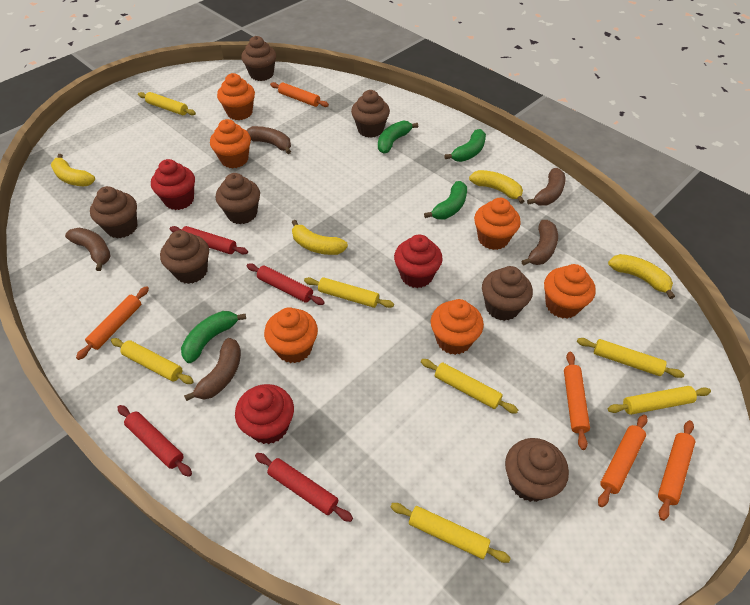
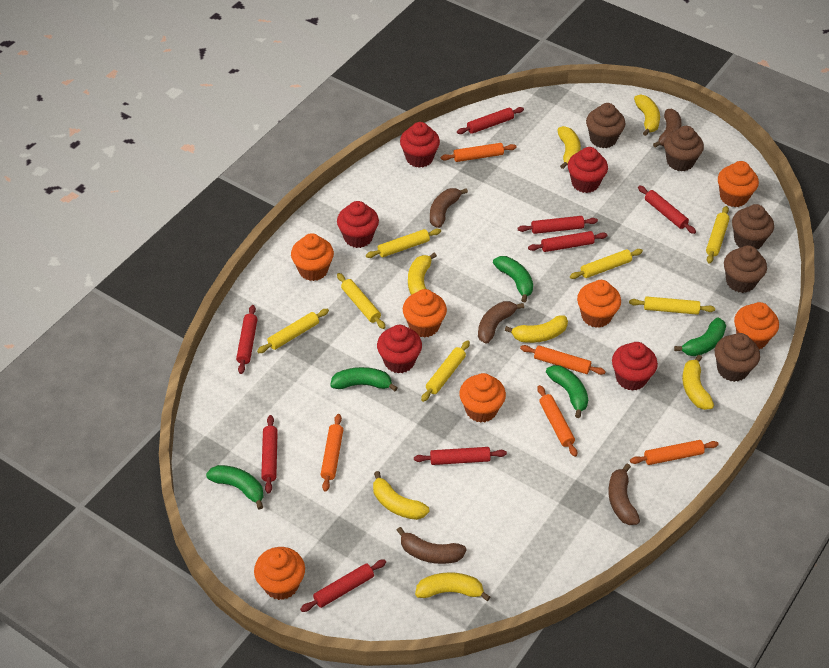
brown cupcake: 7 -> 5
green banana: 4 -> 5
orange cupcake: 6 -> 7
red cupcake: 3 -> 5
red rolling pin: 4 -> 8
yellow banana: 4 -> 7

